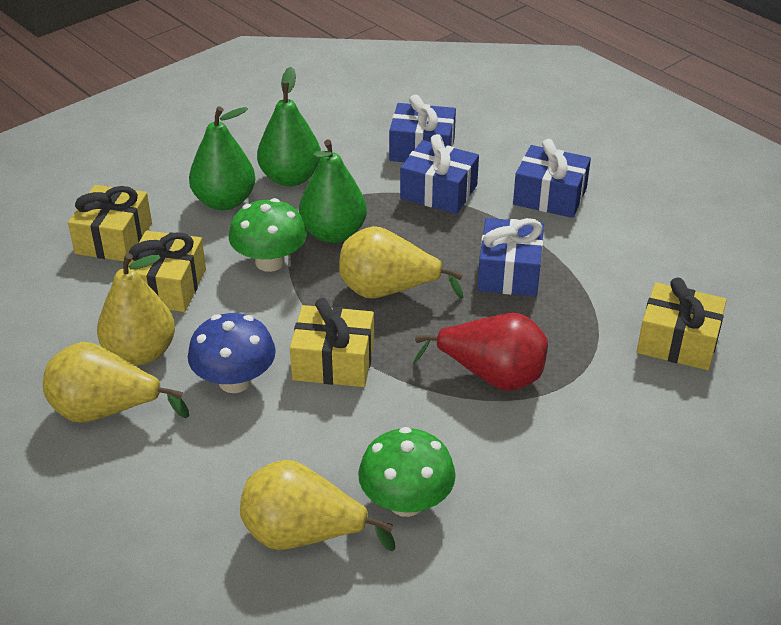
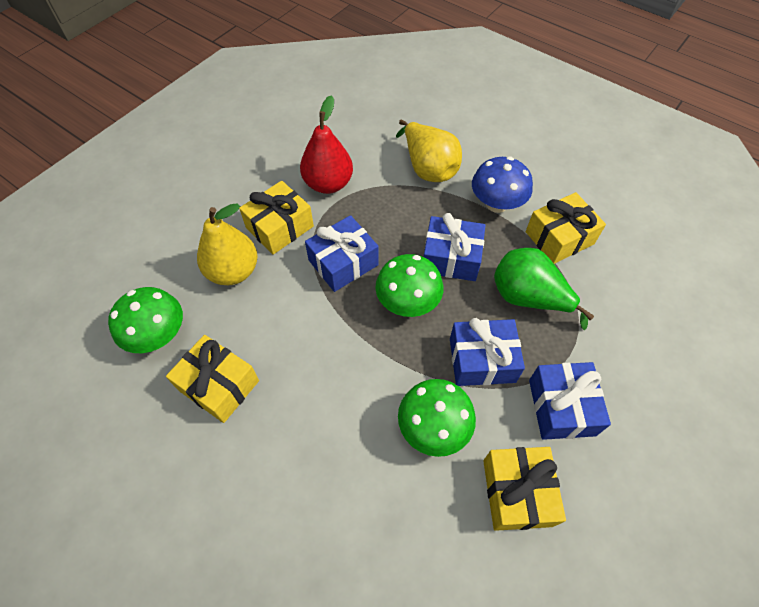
green mushroom: 2 -> 3
green pear: 3 -> 1
yellow pear: 4 -> 2

